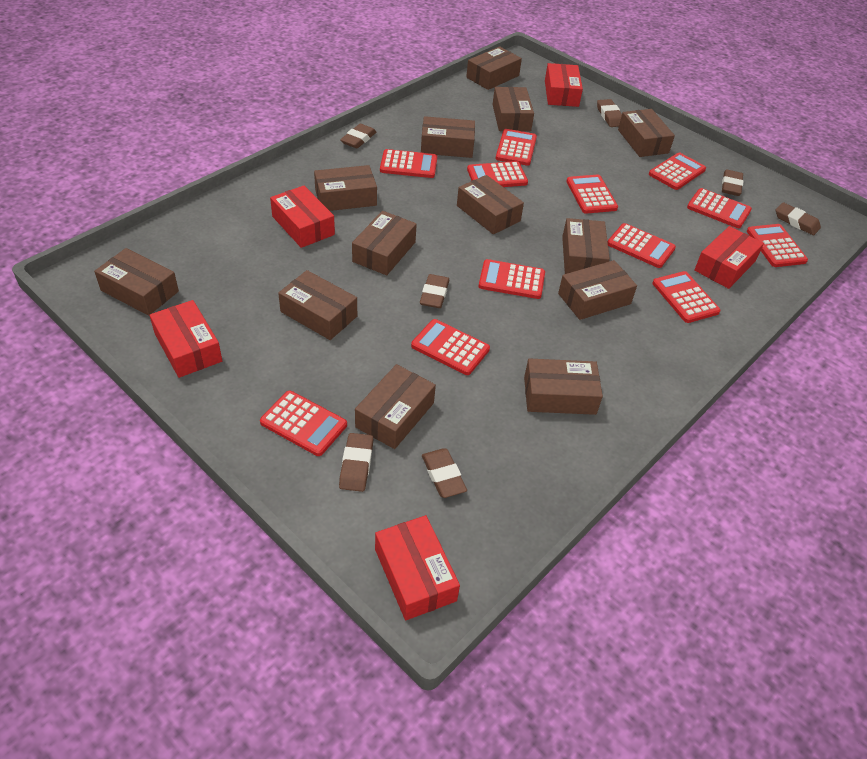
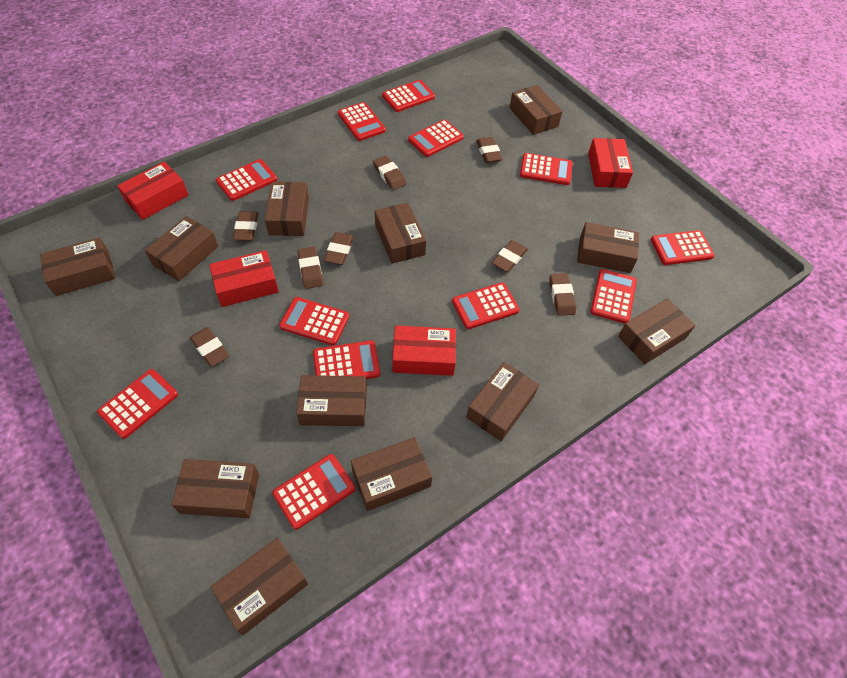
brown box: 13 -> 12
brown eraser: 7 -> 8
red box: 5 -> 4

